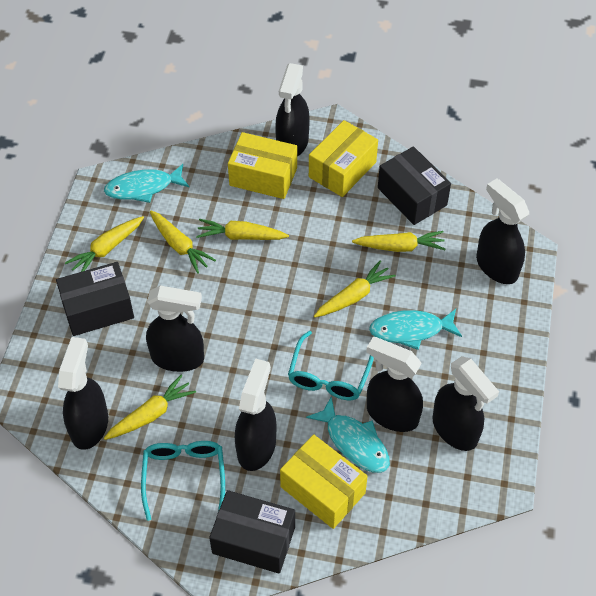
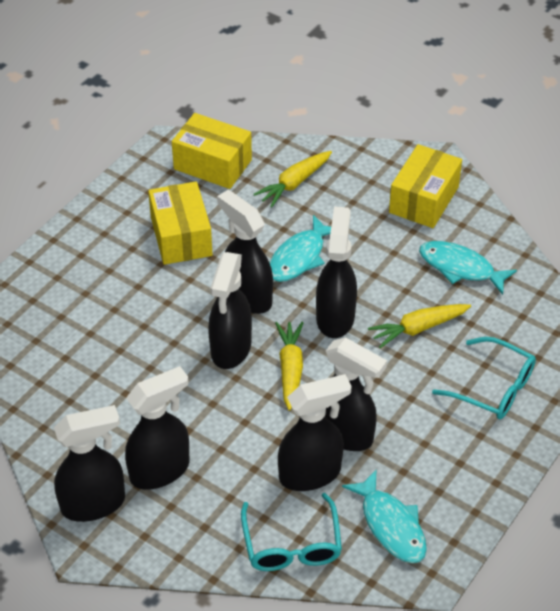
black box: 3 -> 0
yellow carrot: 6 -> 3

